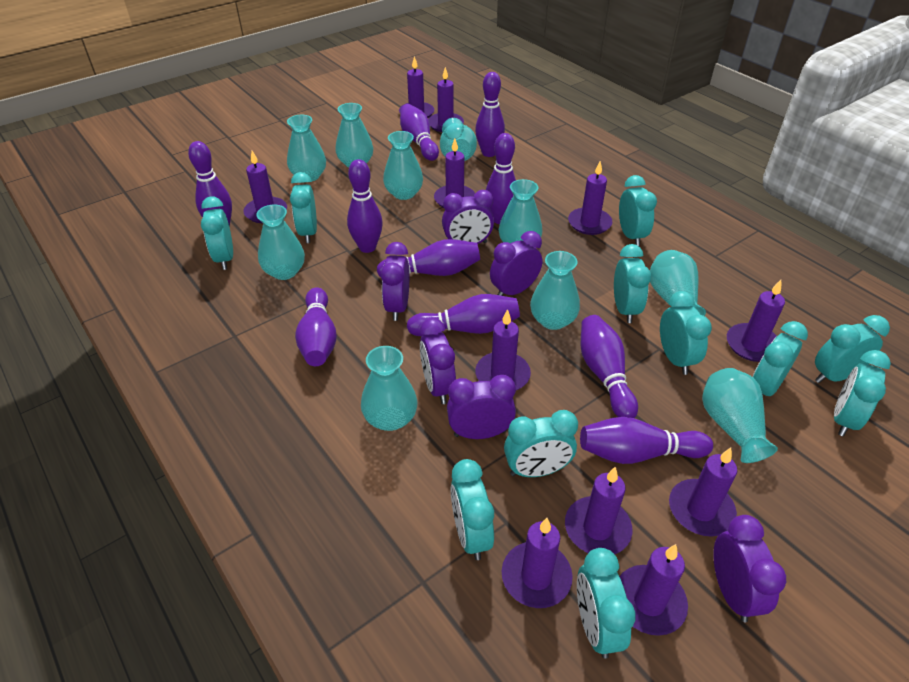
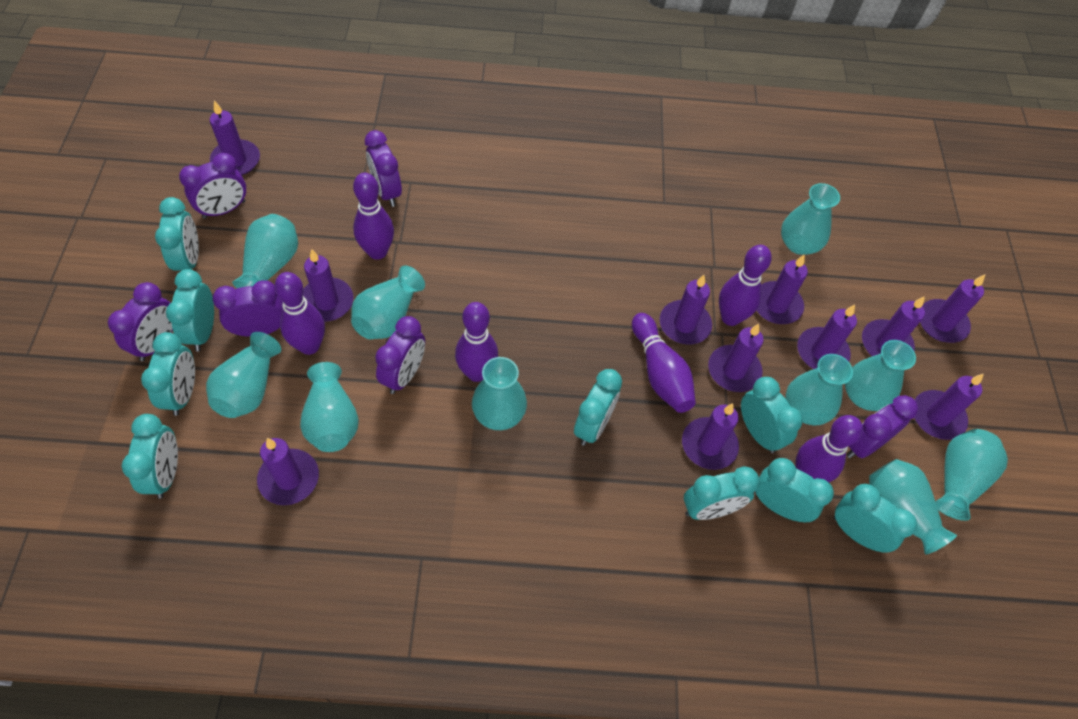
purple bowling pin: 10 -> 6
turquoise clock: 11 -> 9

